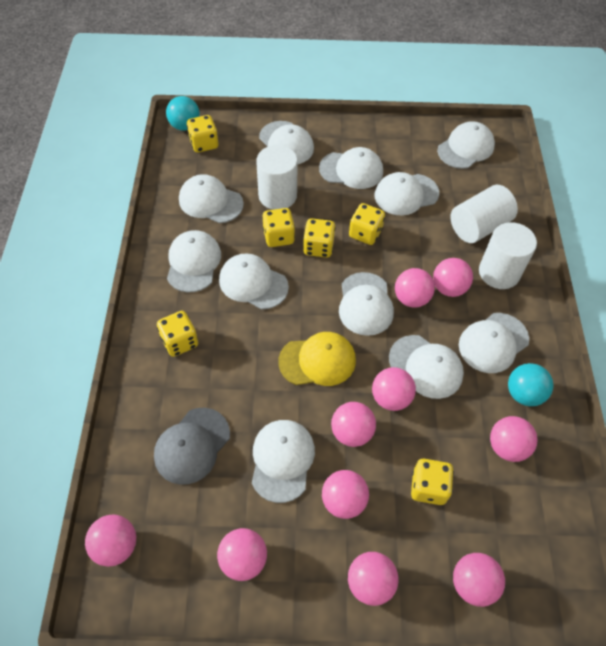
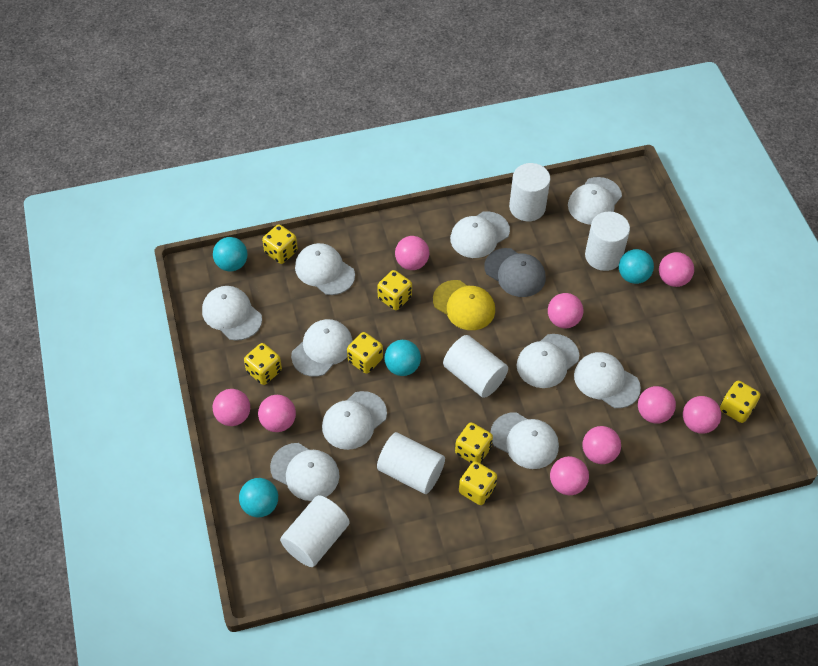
pink ball: 10 -> 9
turquoise ball: 2 -> 4
white cap: 11 -> 10
white cylinder: 3 -> 5
yellow dice: 6 -> 7

